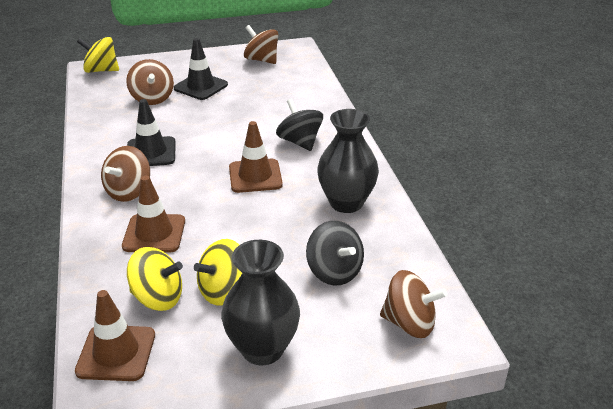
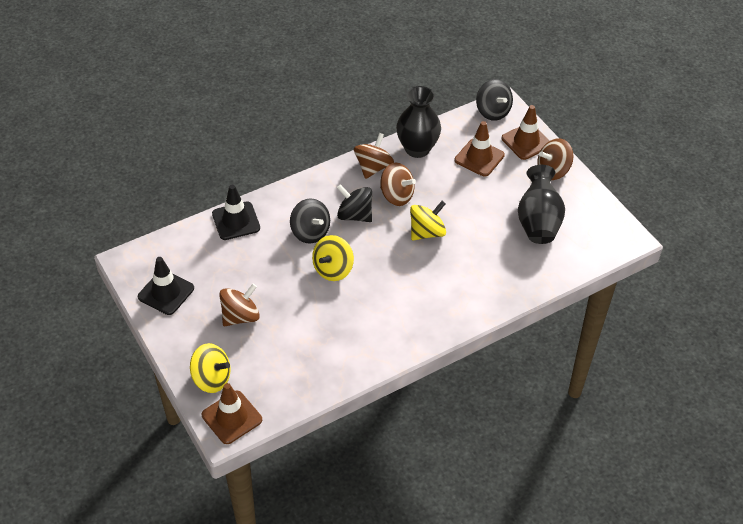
black spinning top: 2 -> 3

